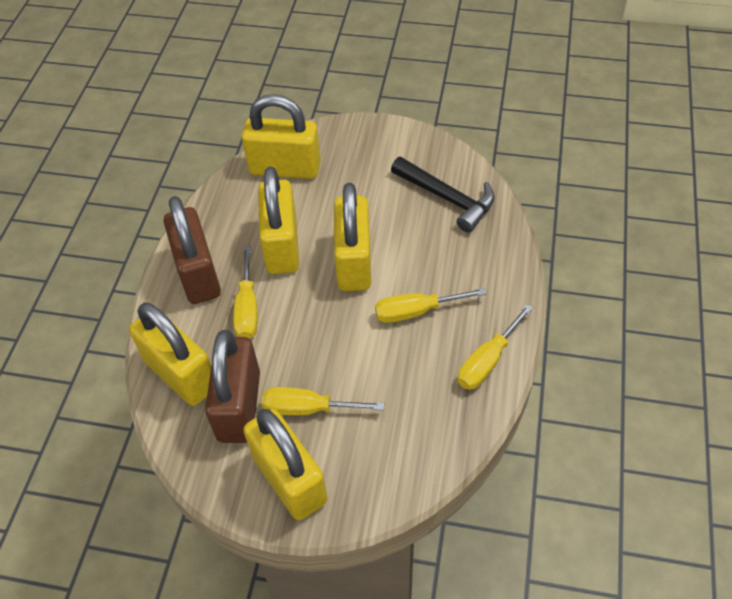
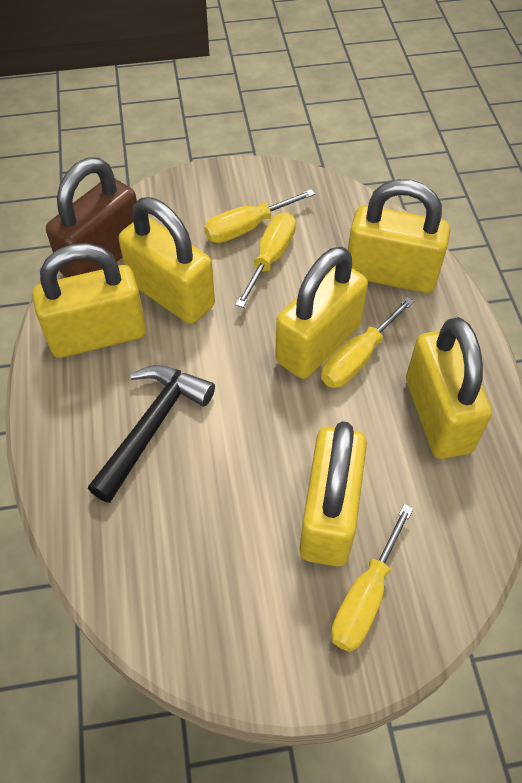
brown padlock: 2 -> 1
yellow padlock: 5 -> 6

